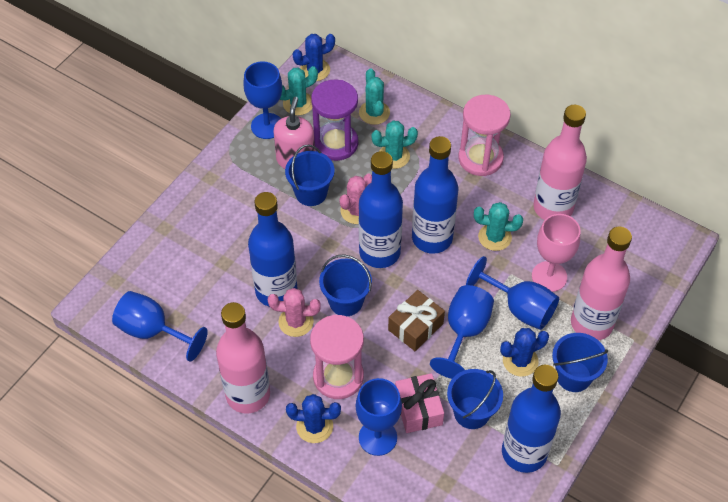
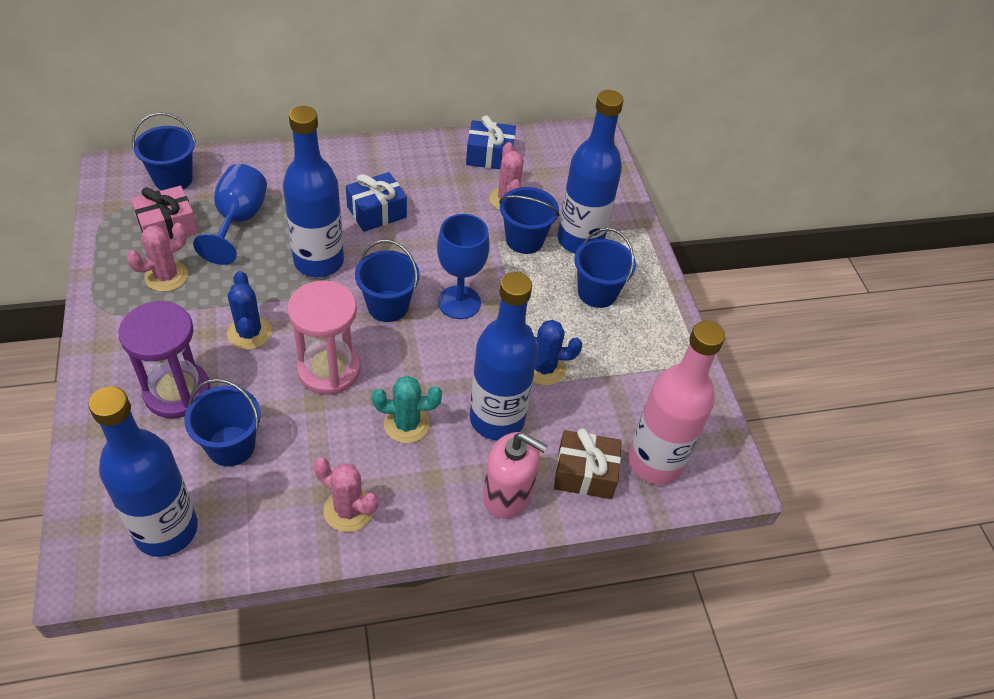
blue bucket: 4 -> 5
blue cactus: 3 -> 2
blue gift: 0 -> 2
blue goblet: 5 -> 2
pink bottle: 3 -> 1
pink cactus: 2 -> 3
pink goblet: 1 -> 0
pink hourglass: 2 -> 1
turquoise cactus: 4 -> 1

